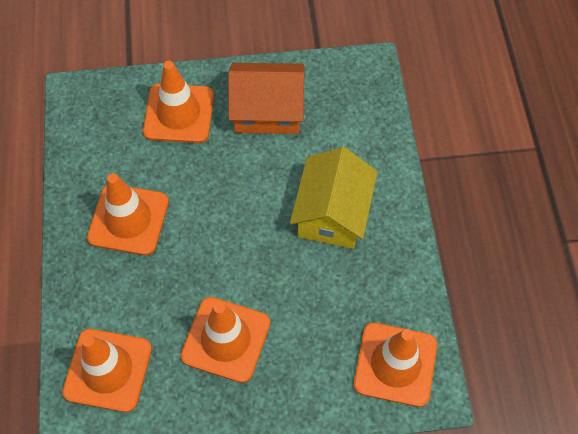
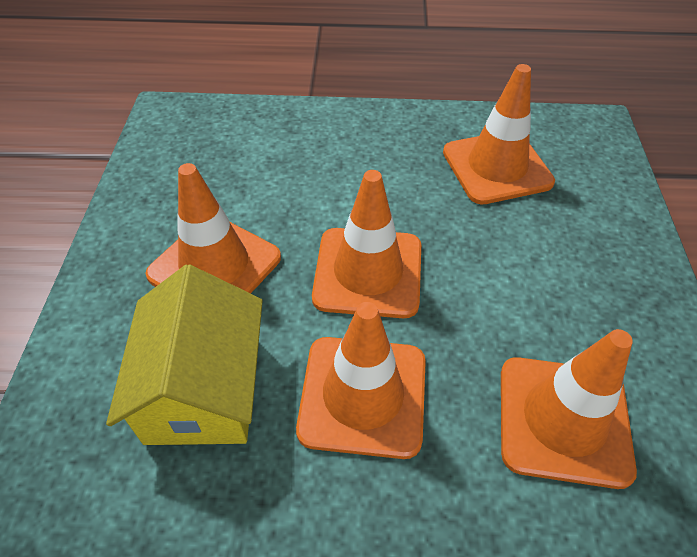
orange house: 1 -> 0

